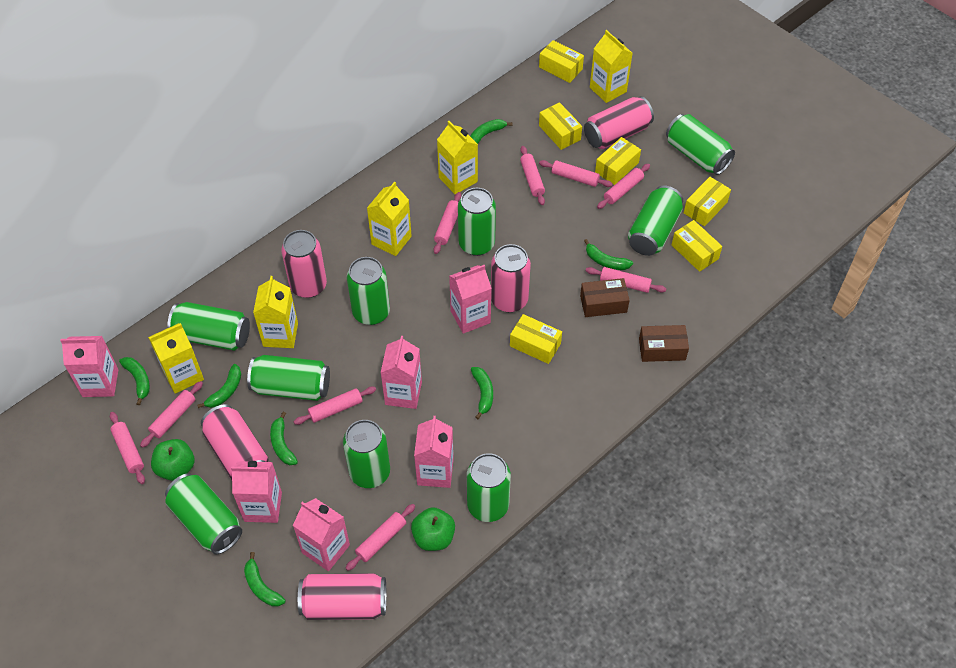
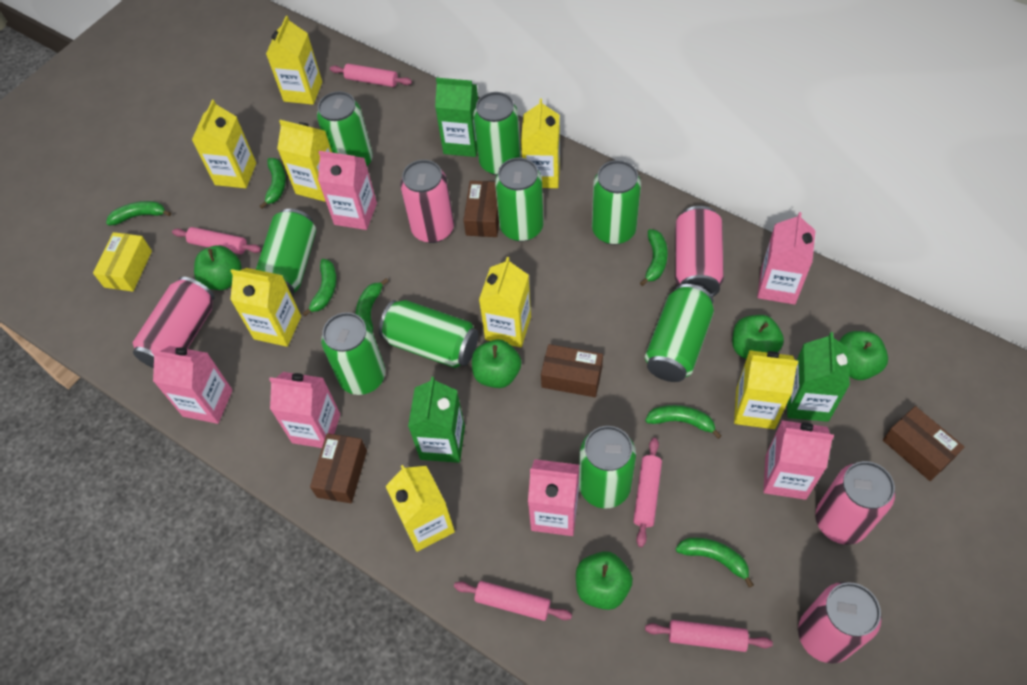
brown box: 2 -> 4
green apple: 2 -> 5
green carton: 0 -> 3
pink rolling pin: 9 -> 5
yellow box: 6 -> 1
yellow carton: 5 -> 8

